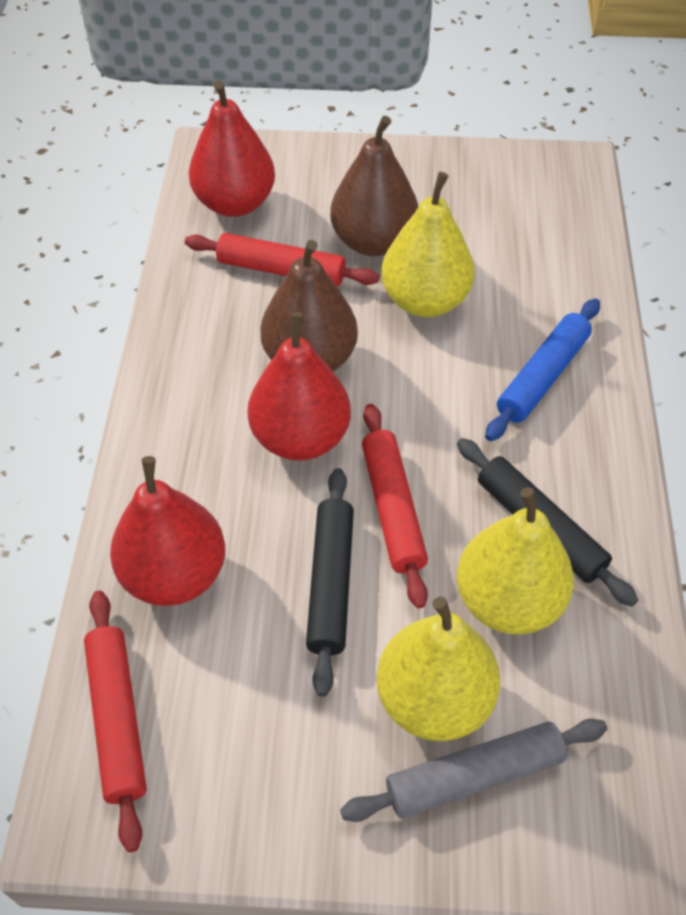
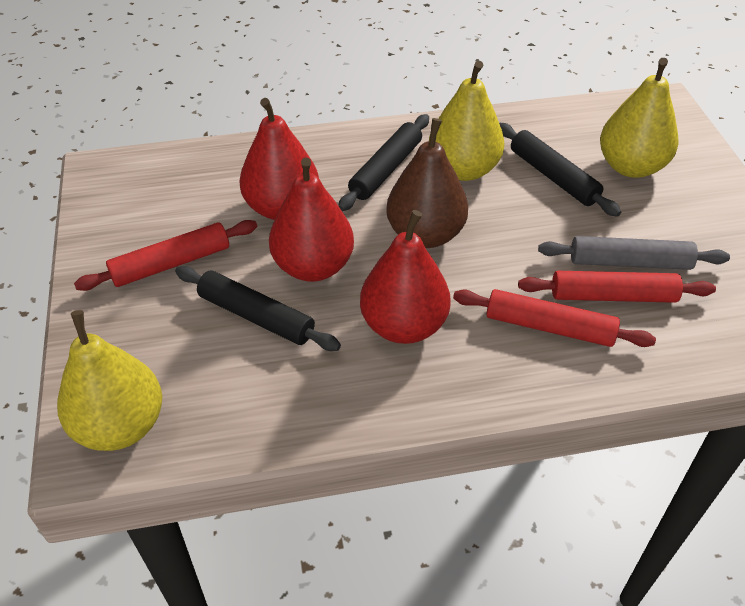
black rolling pin: 2 -> 3
blue rolling pin: 1 -> 0
brown pear: 2 -> 1

